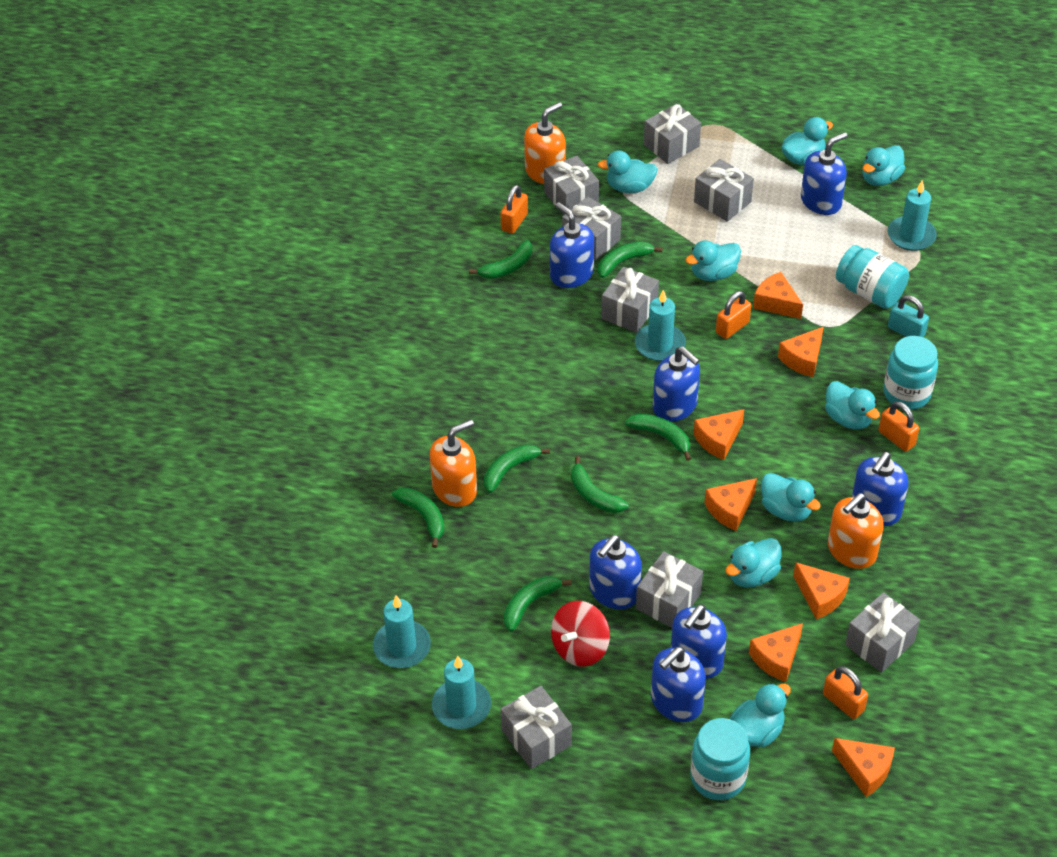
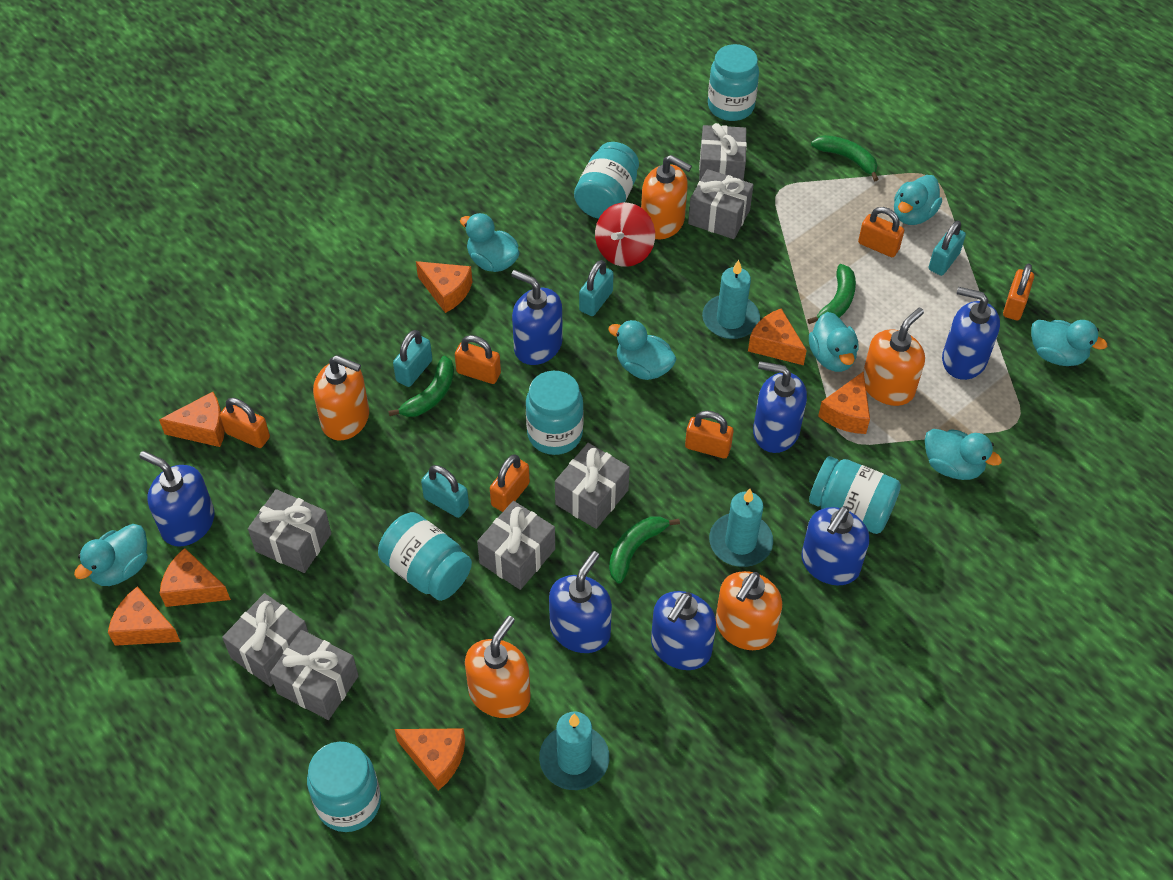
green banana: 7 -> 4
grey gift: 8 -> 7
orange padlock: 4 -> 6
orange soap dispenser: 3 -> 5
turquoise candle: 4 -> 3
turquoise duck: 8 -> 7
turquoise jar: 3 -> 6
turquoise padlock: 1 -> 4

